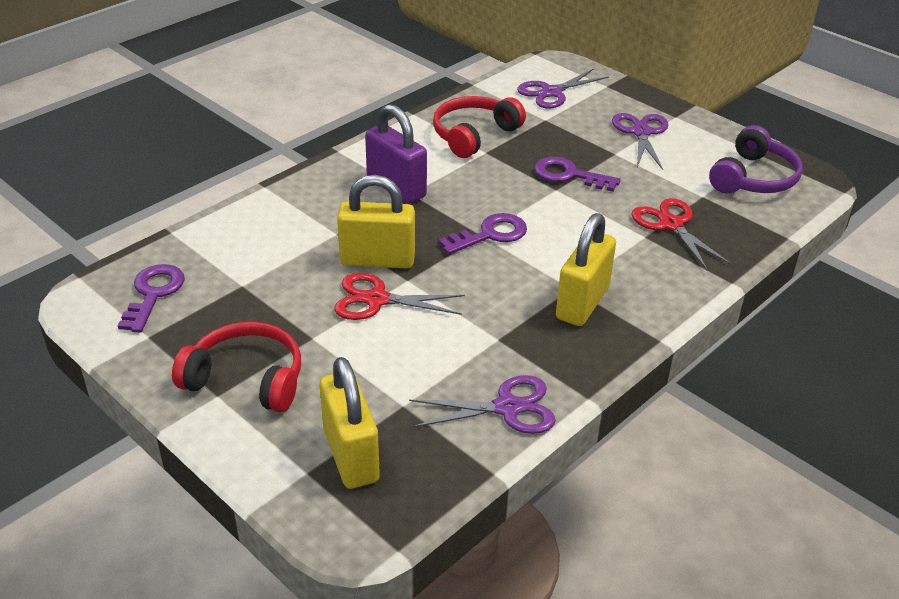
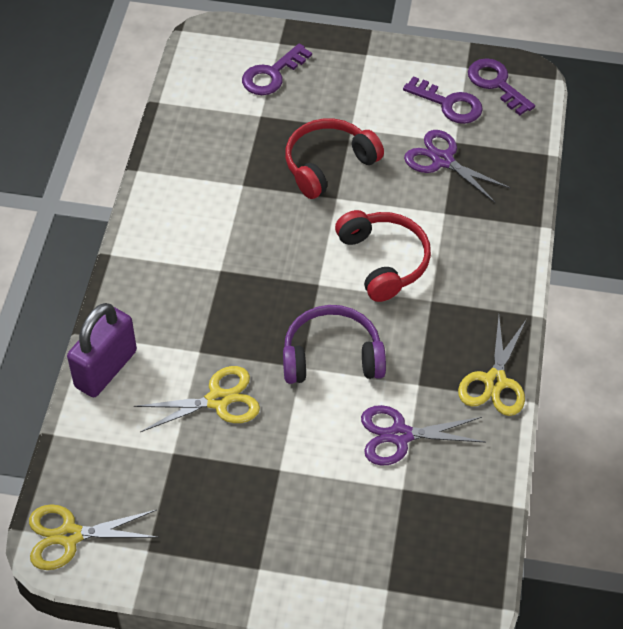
purple scissors: 3 -> 2
red scissors: 2 -> 0
yellow padlock: 3 -> 0
yellow scissors: 0 -> 3

